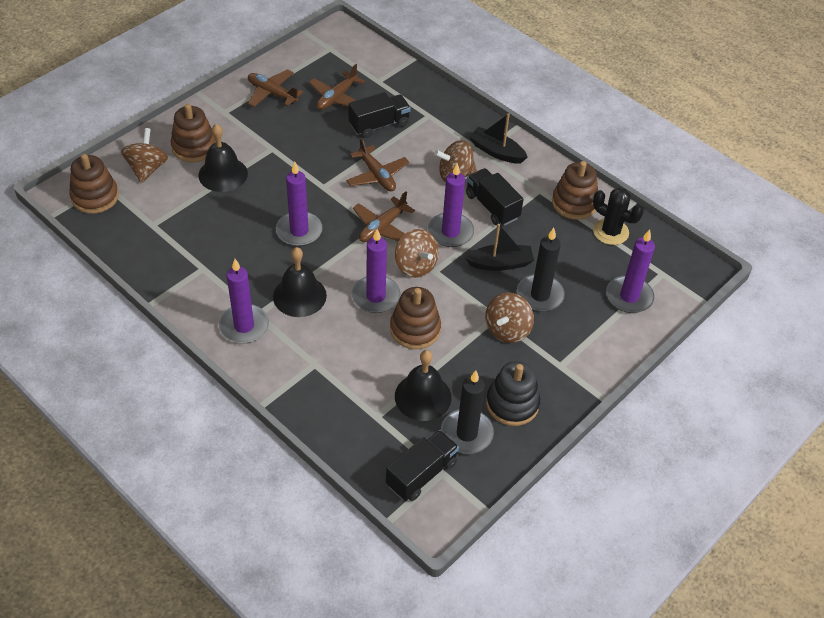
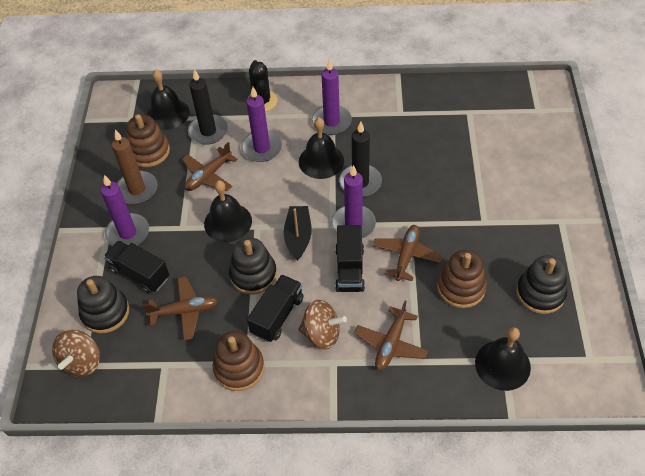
black bell: 3 -> 4
black boat: 2 -> 1
black stacking toy: 1 -> 3
brown candle: 0 -> 1
brown spinning top: 4 -> 2
brown stacking toy: 4 -> 3
purple candle: 5 -> 4

